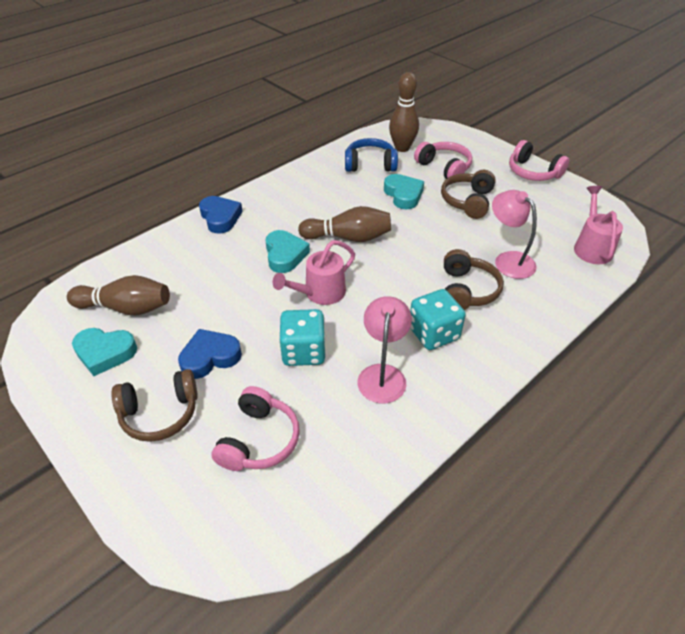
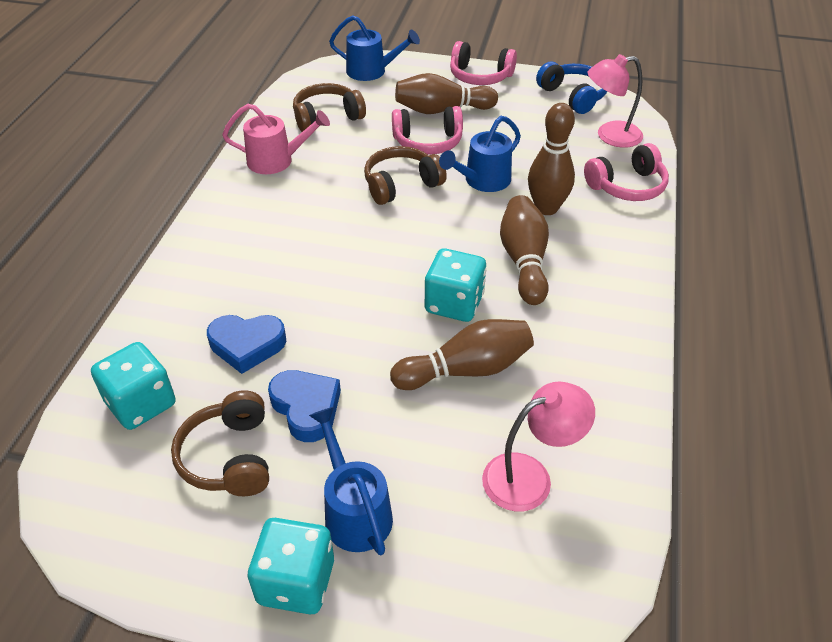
blue watering can: 0 -> 3
brown bowling pin: 3 -> 4
pink watering can: 2 -> 1
turquoise dice: 2 -> 3
turquoise heart: 3 -> 0

